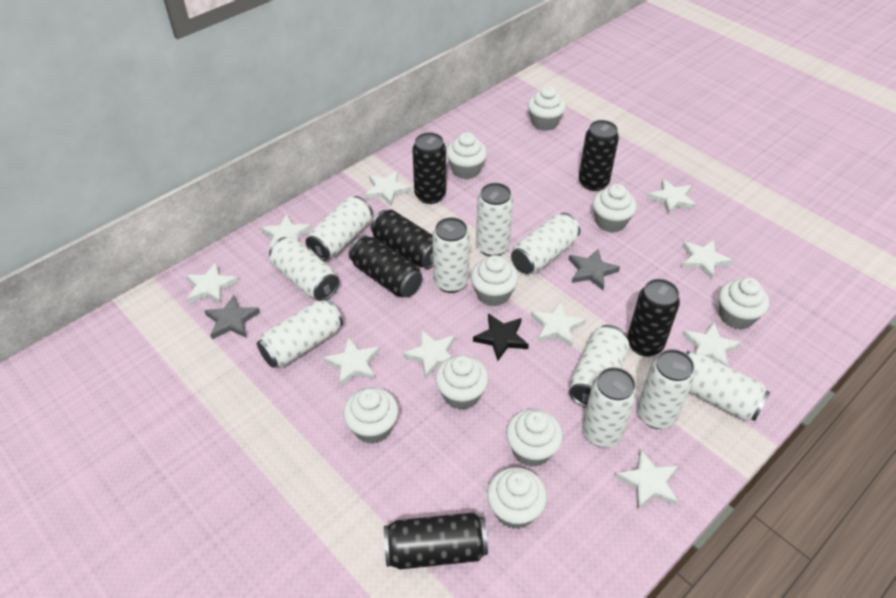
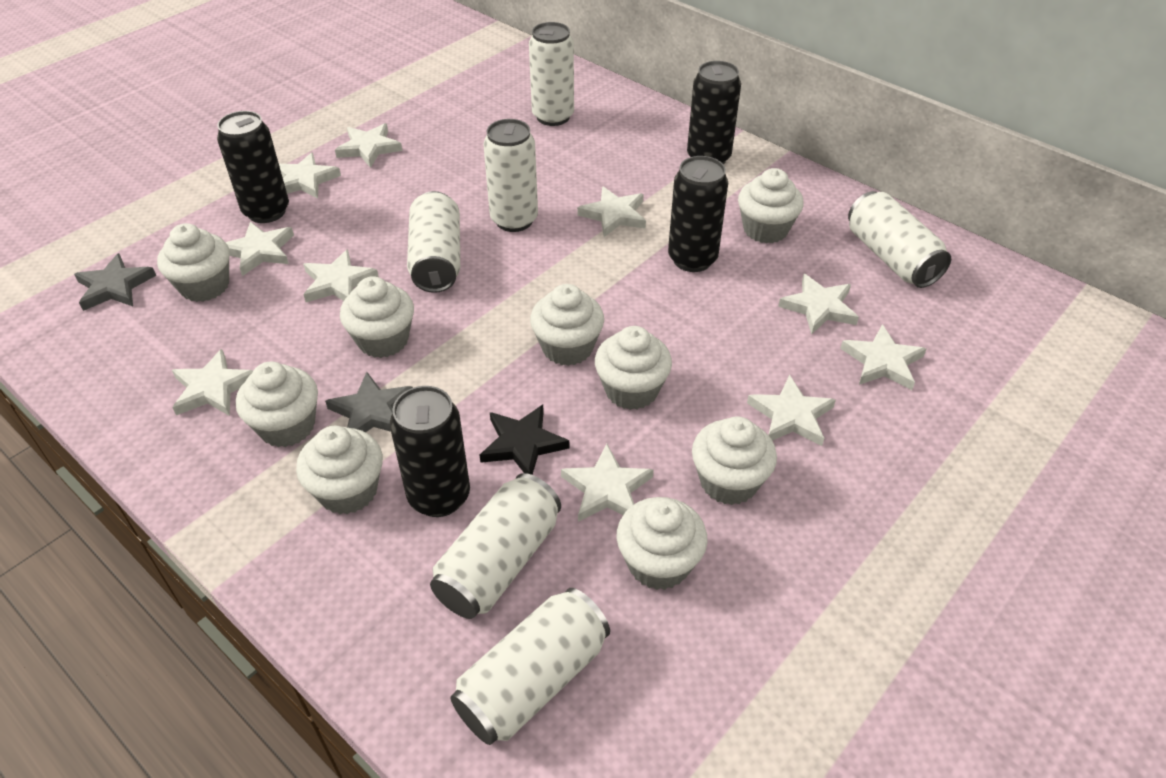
black can: 6 -> 4
white can: 10 -> 6

